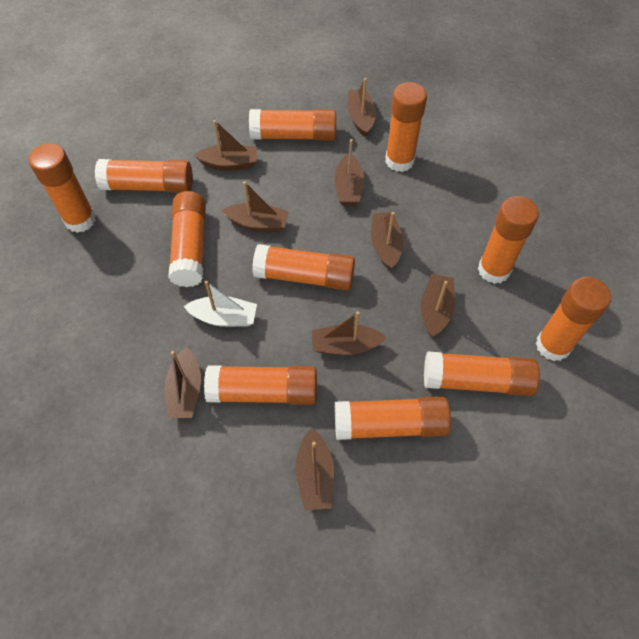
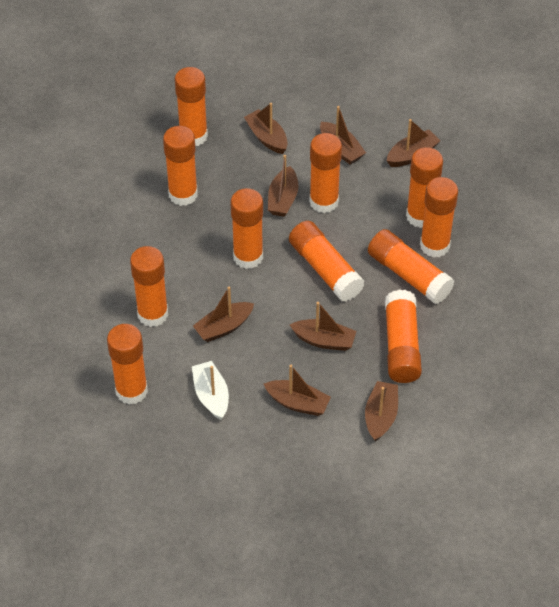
brown boat: 9 -> 8

